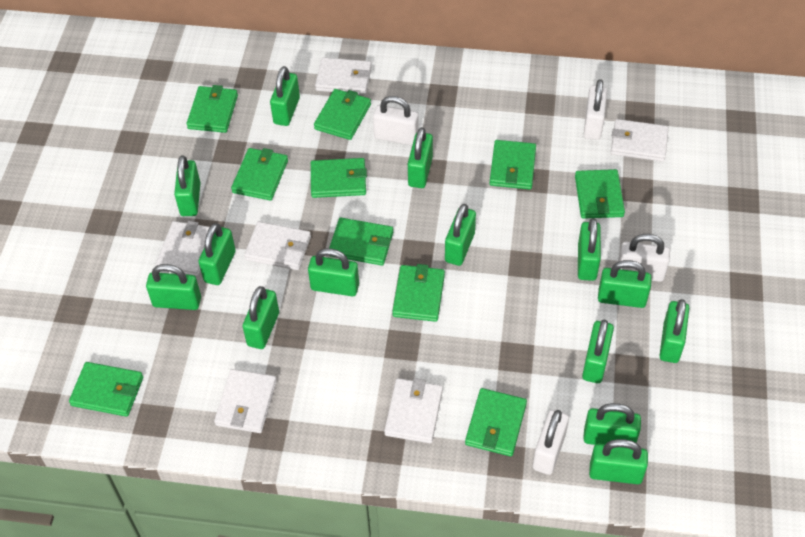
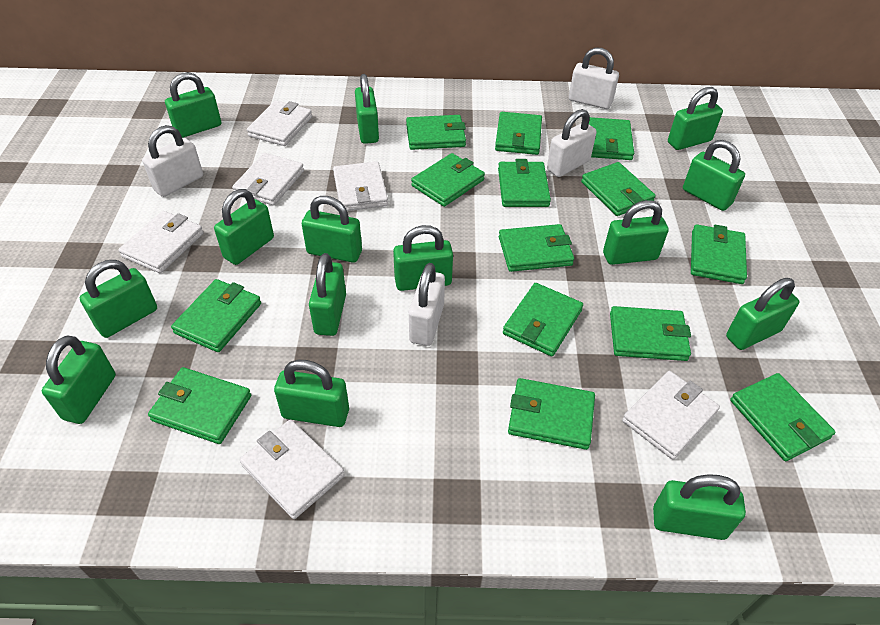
green wallet: 10 -> 14

